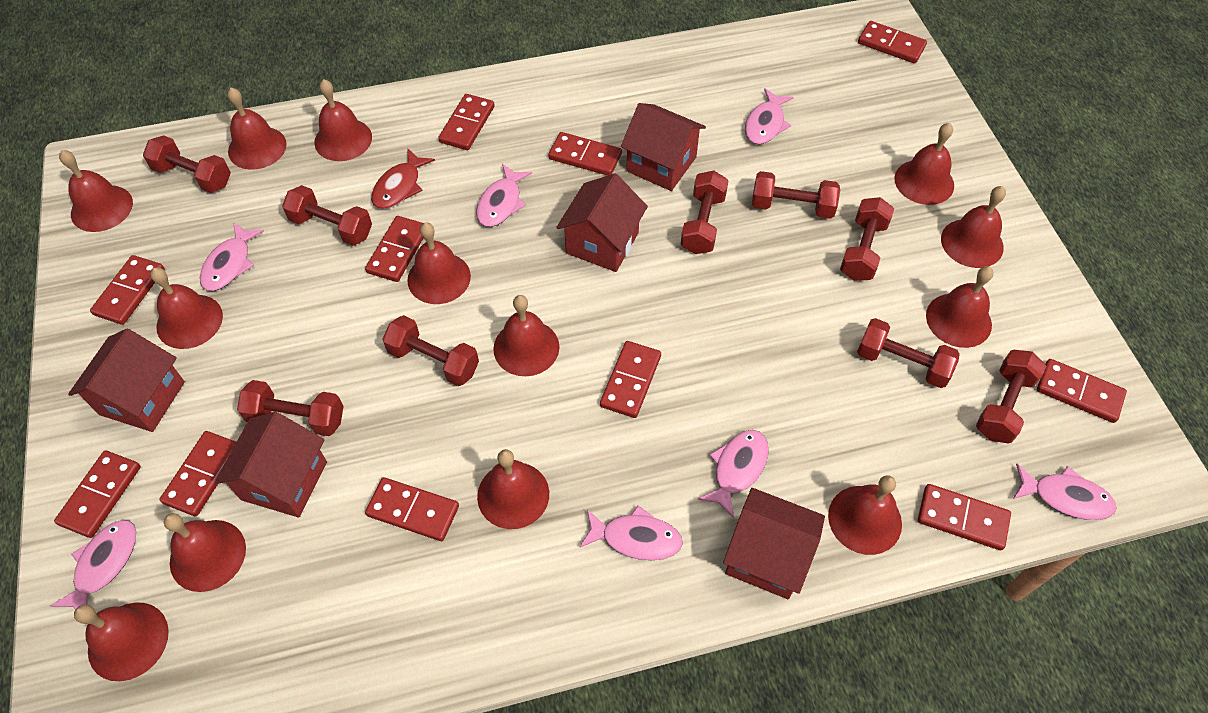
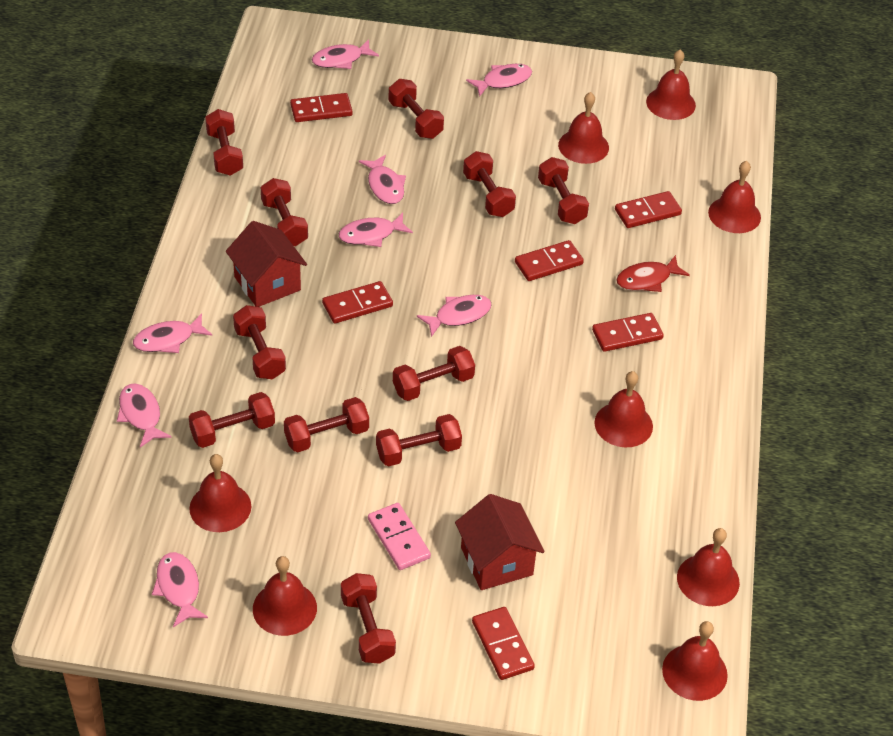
pink domino: 0 -> 1
pink fish: 7 -> 8
red bell: 13 -> 8
red domino: 11 -> 6
red dumbbell: 9 -> 11
red house: 5 -> 2

